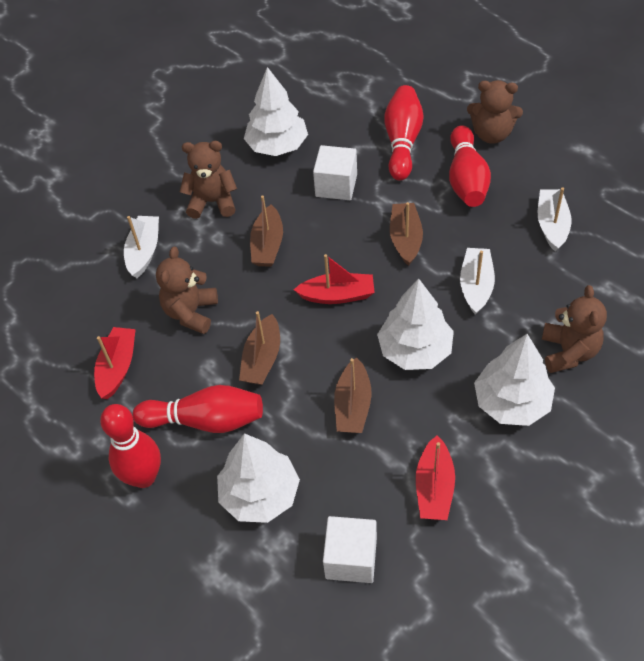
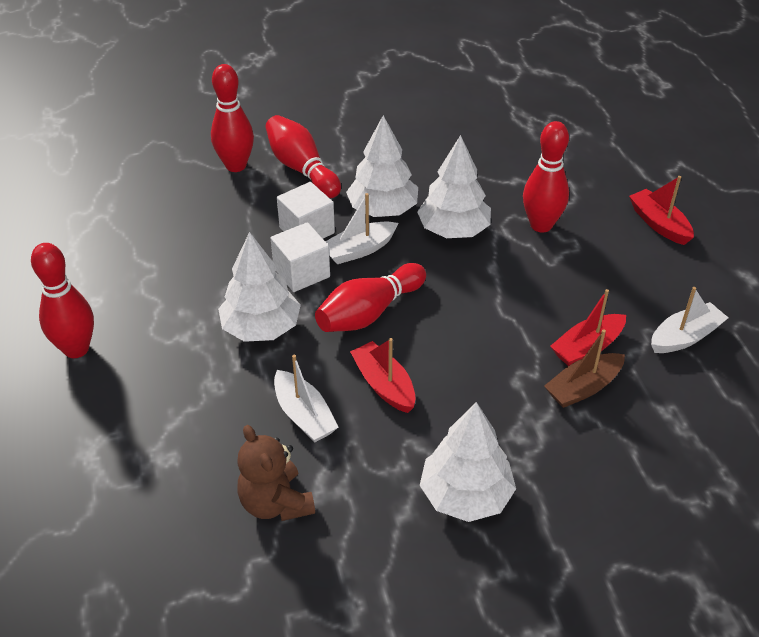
brown boat: 4 -> 1
brown teddy bear: 4 -> 1
red bowling pin: 4 -> 5

